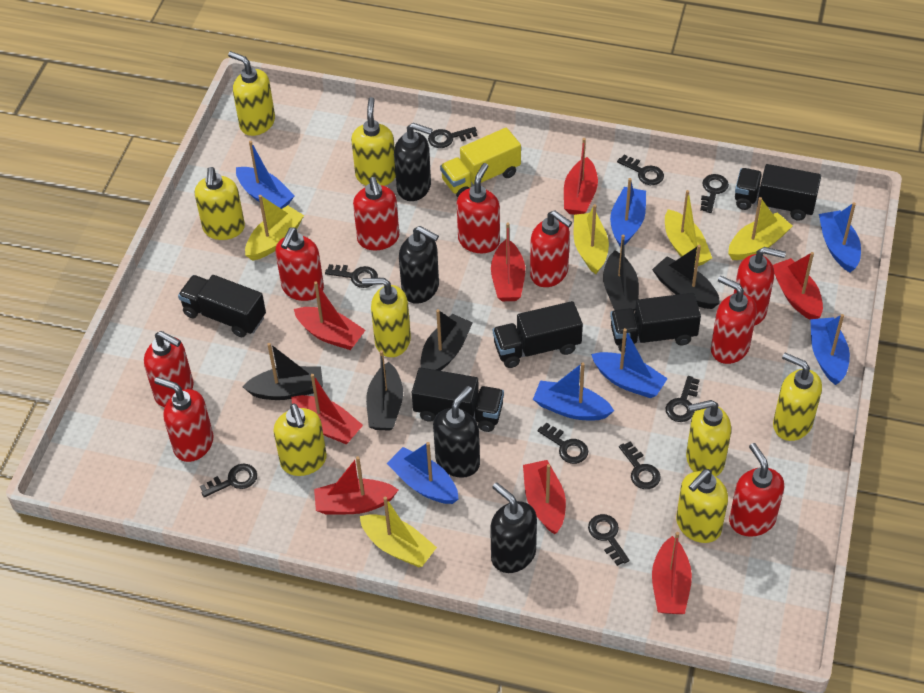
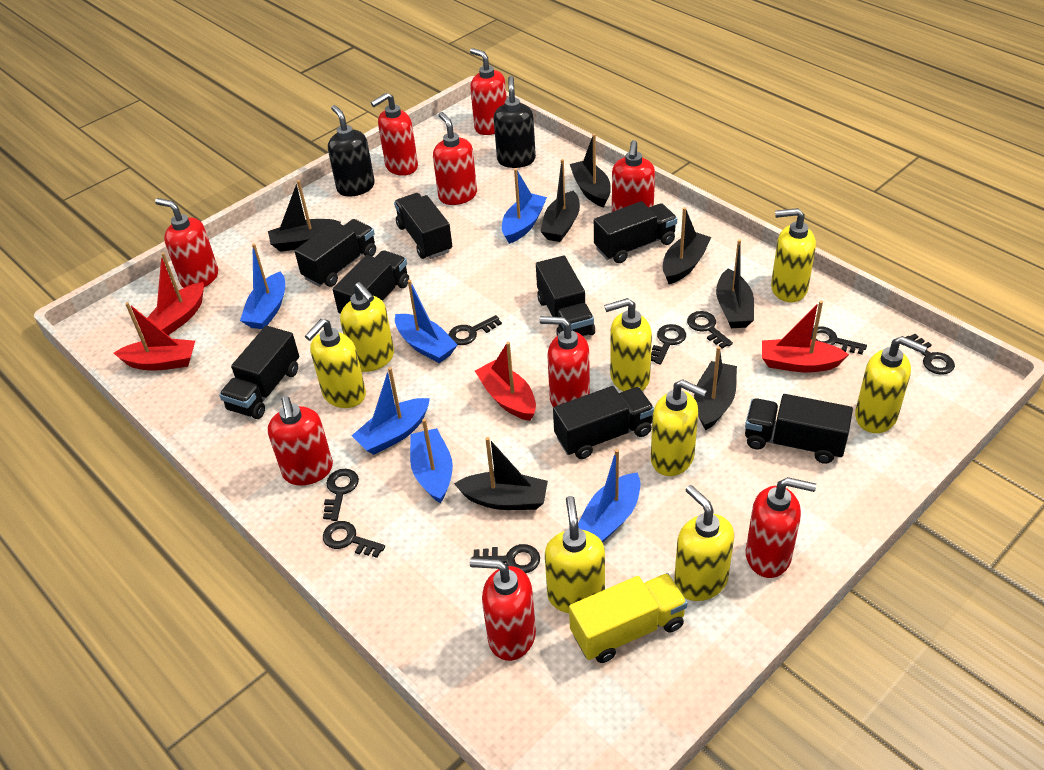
black boat: 5 -> 7
black key: 9 -> 8
black soap dispenser: 4 -> 2
black truck: 5 -> 8
blue boat: 7 -> 6
red boat: 8 -> 4
yellow boat: 5 -> 0

